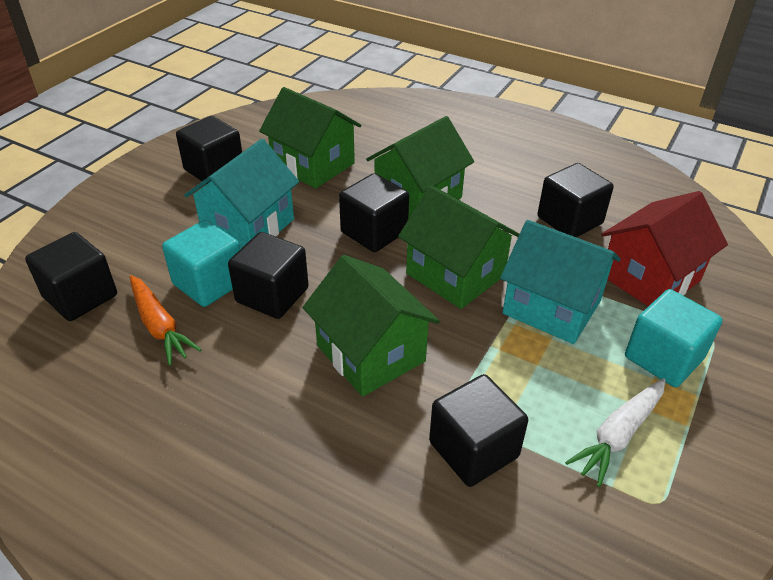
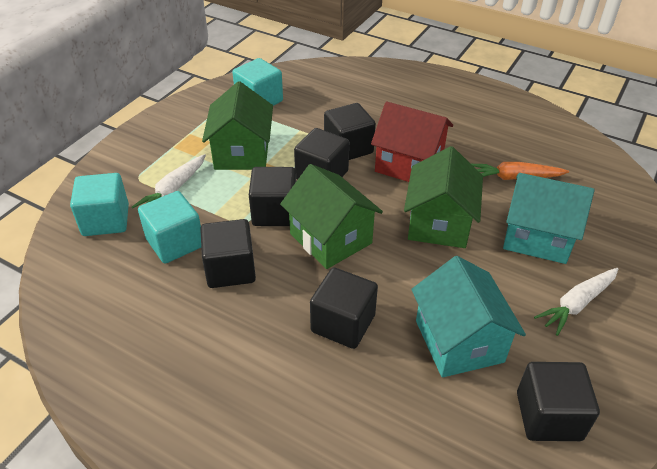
green house: 4 -> 3
turquoise cube: 2 -> 3
white carrot: 1 -> 2

